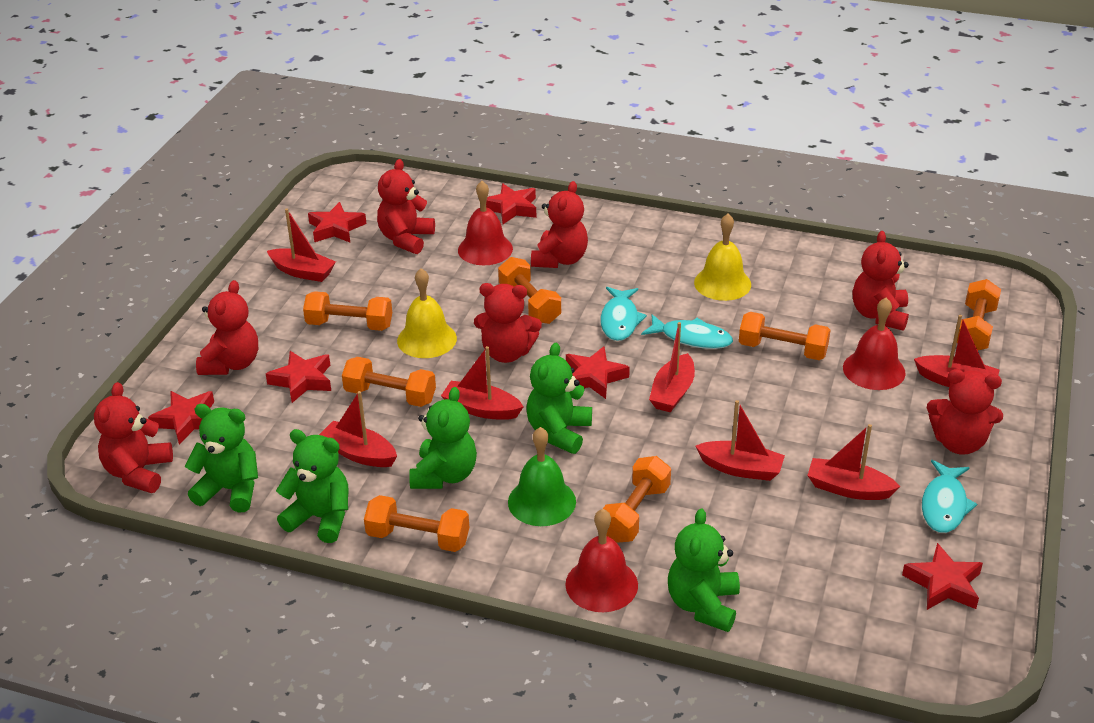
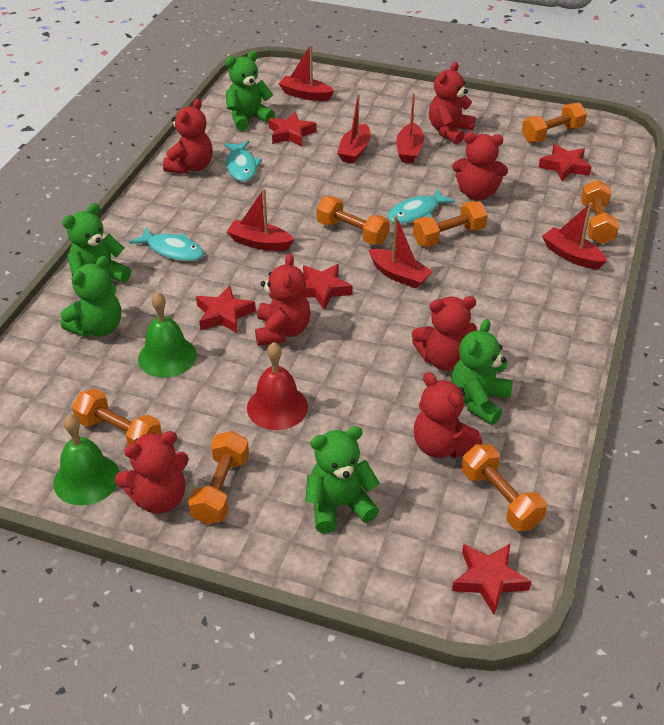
green bell: 1 -> 2
red bell: 3 -> 1
red boat: 7 -> 6
red star: 6 -> 5
yellow bell: 2 -> 0

